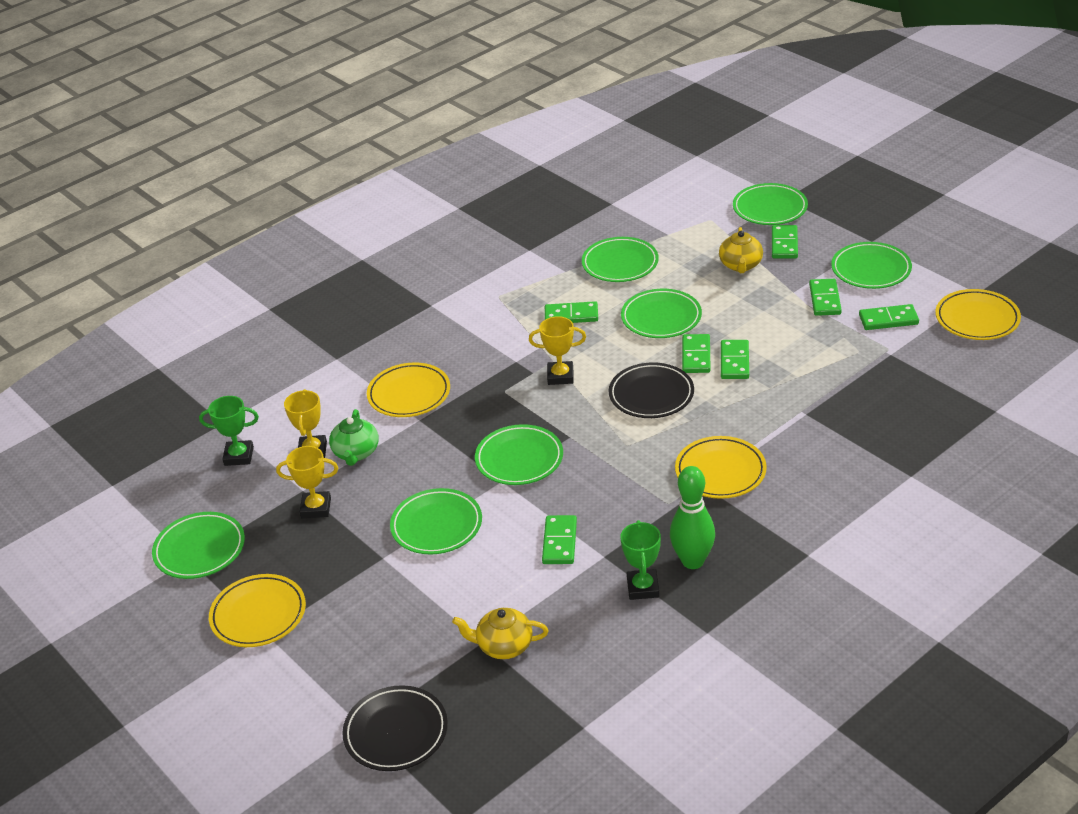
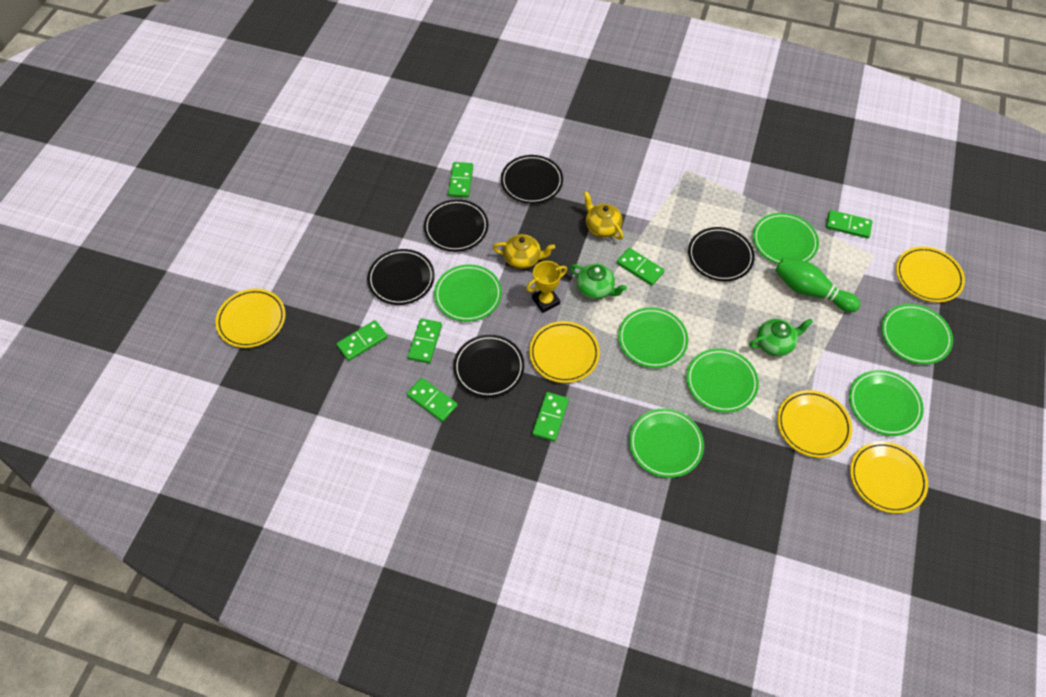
black plate: 2 -> 5
green teapot: 1 -> 2
green trophy: 2 -> 0
yellow plate: 4 -> 5
yellow trophy: 3 -> 1

